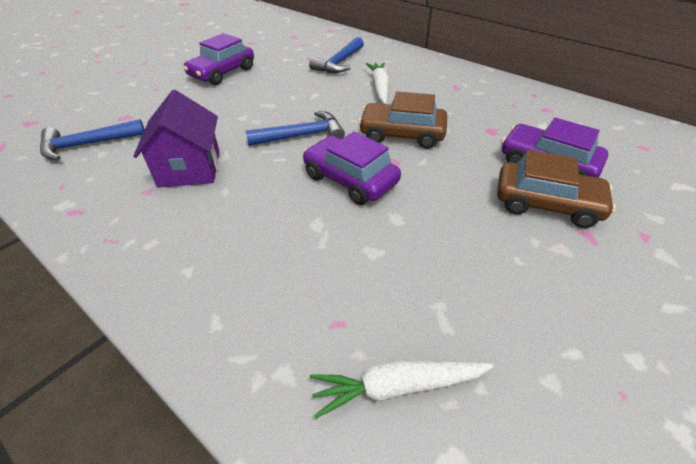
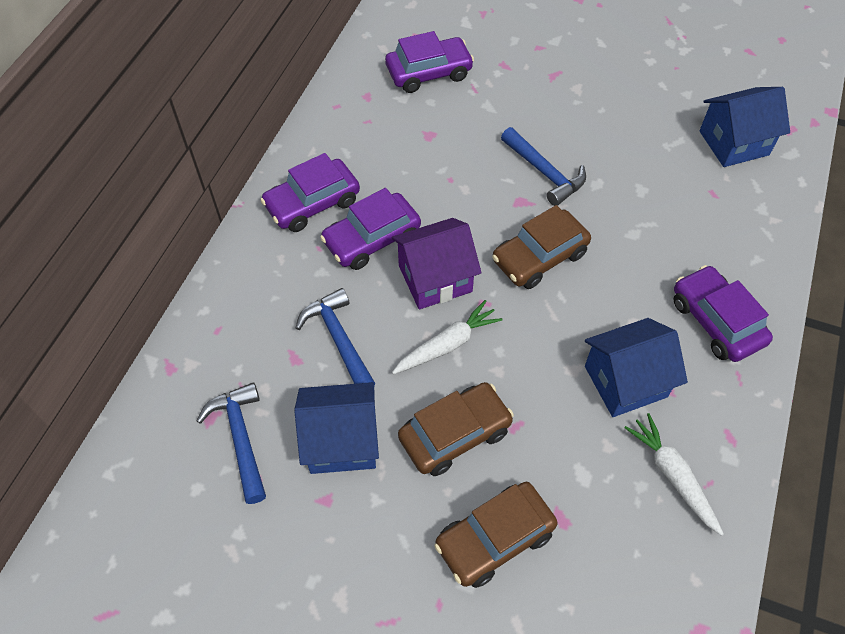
blue house: 0 -> 3
brown car: 2 -> 3
purple car: 3 -> 4

